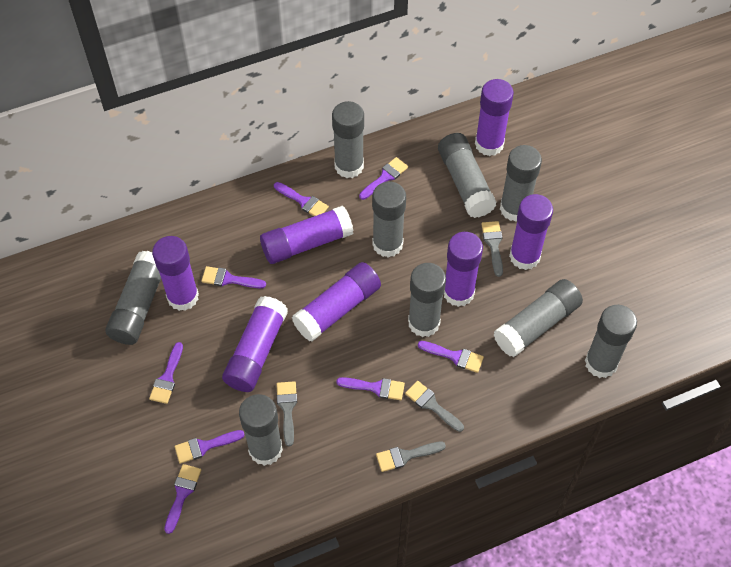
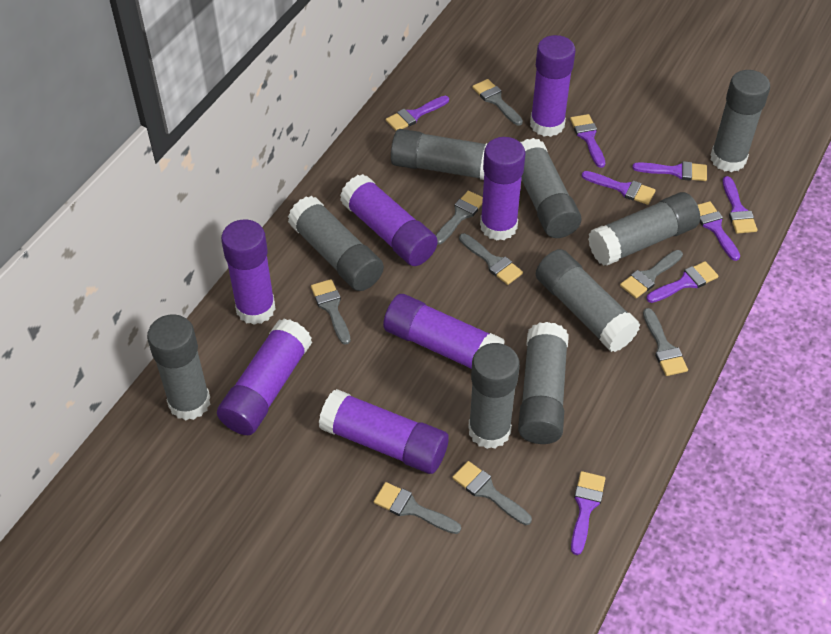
grey brush: 4 -> 8

